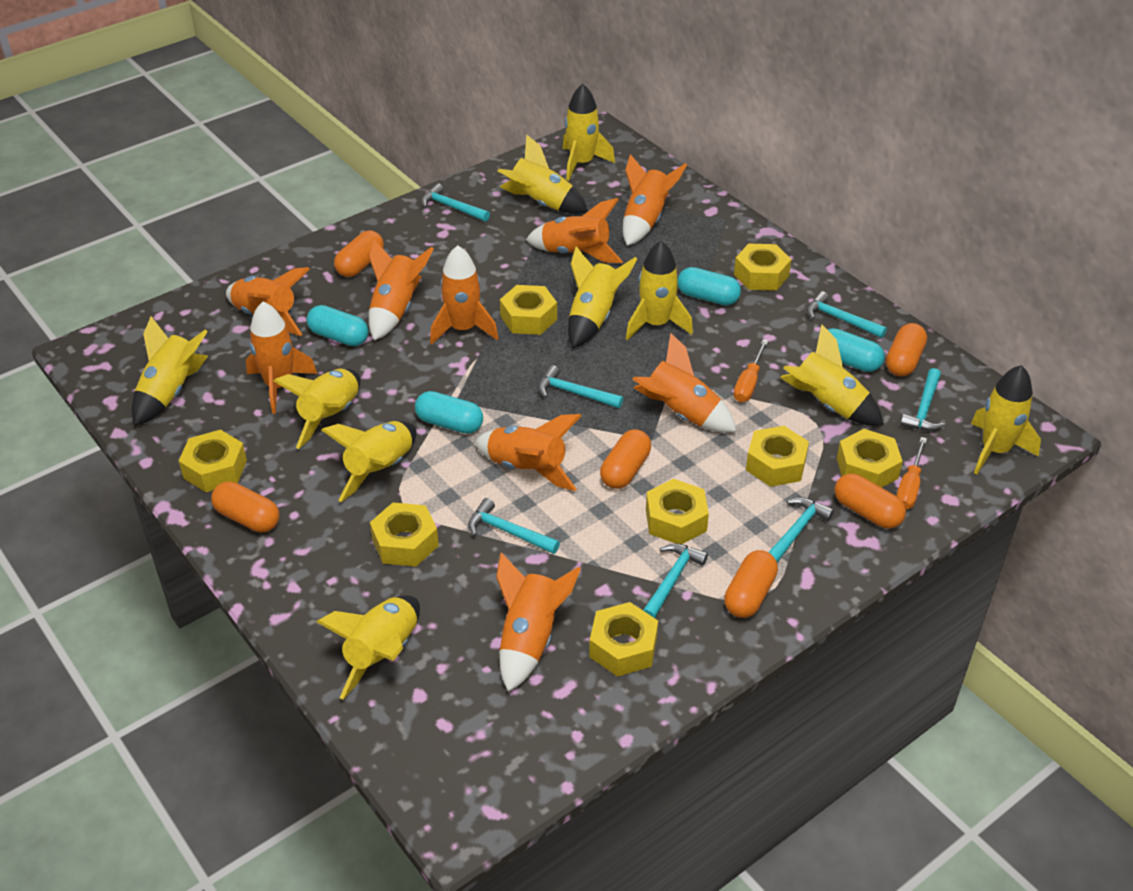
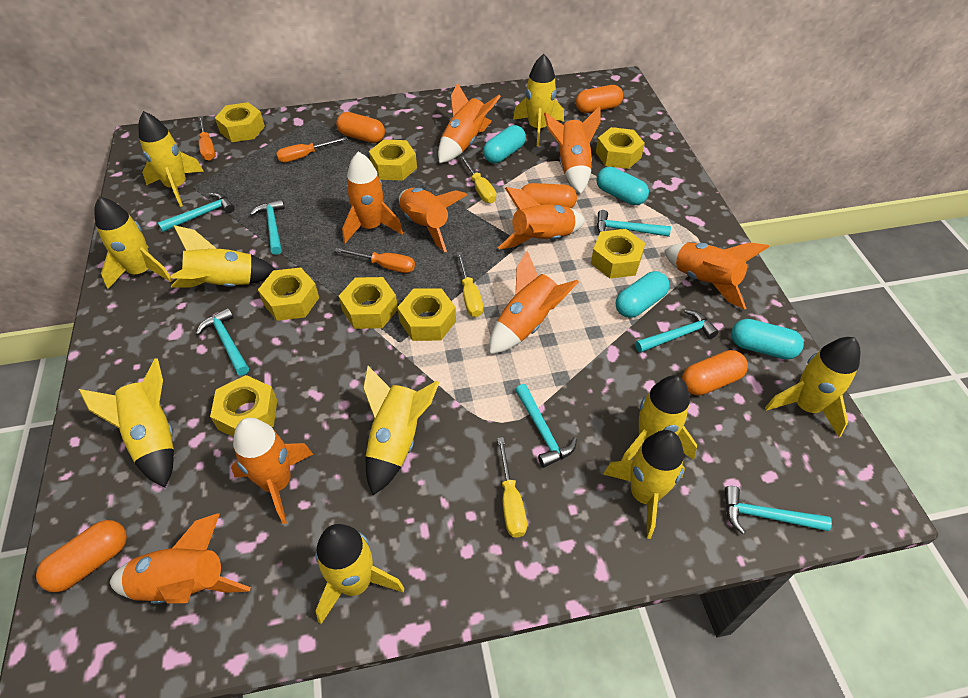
orange capsule: 6 -> 5
orange screwdriver: 2 -> 3
yellow screwdriver: 0 -> 3

